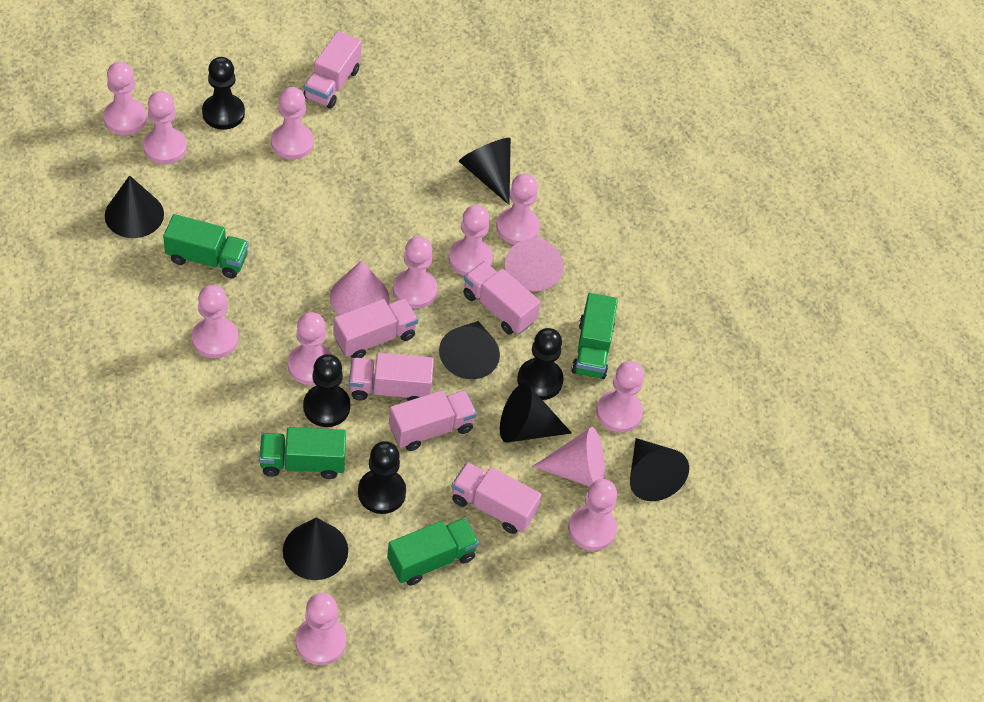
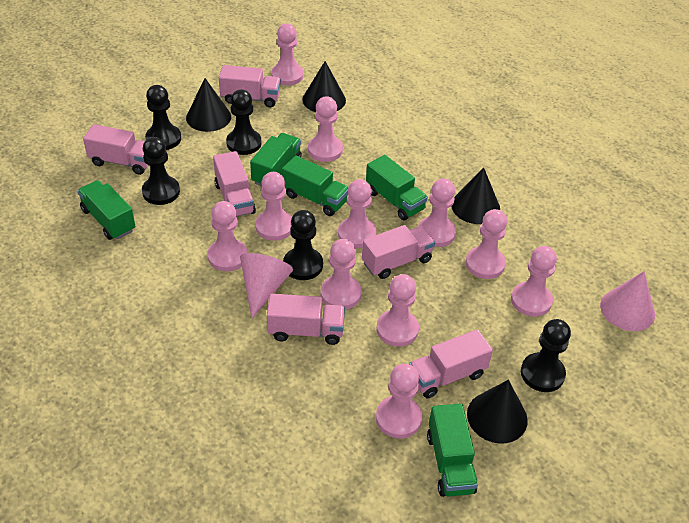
black cone: 6 -> 4
black pawn: 4 -> 5
green truck: 4 -> 5
pink cone: 3 -> 2

